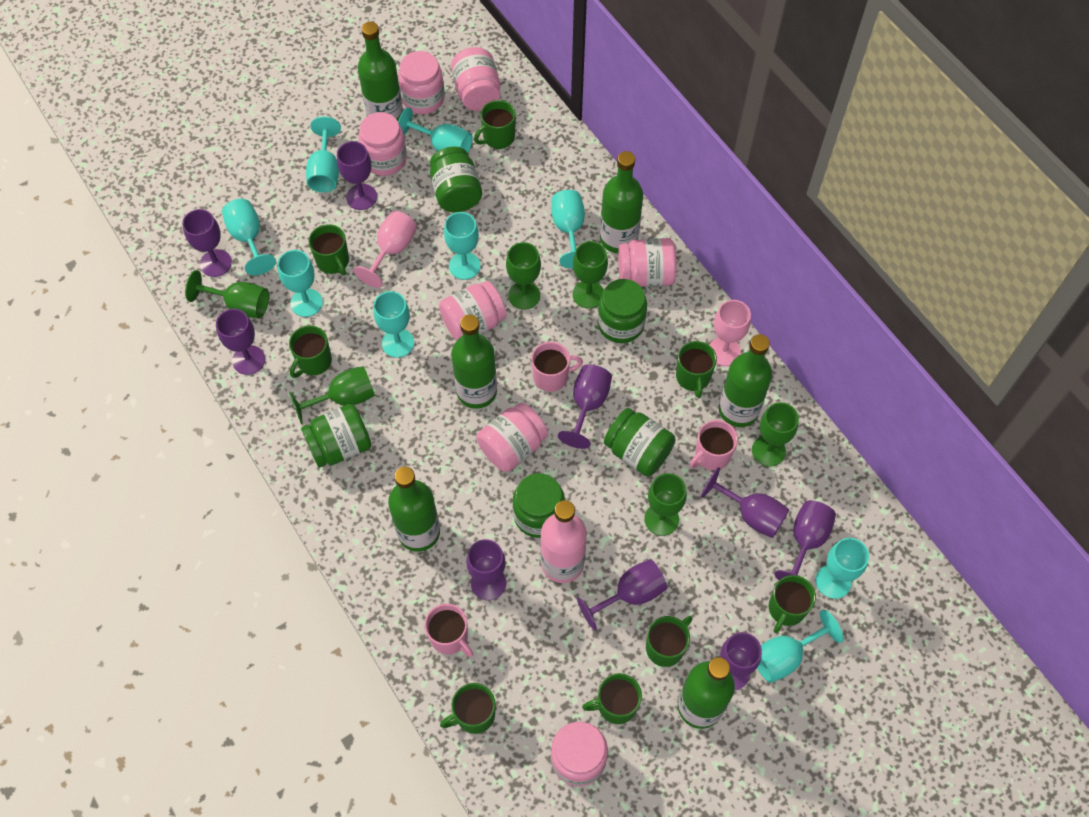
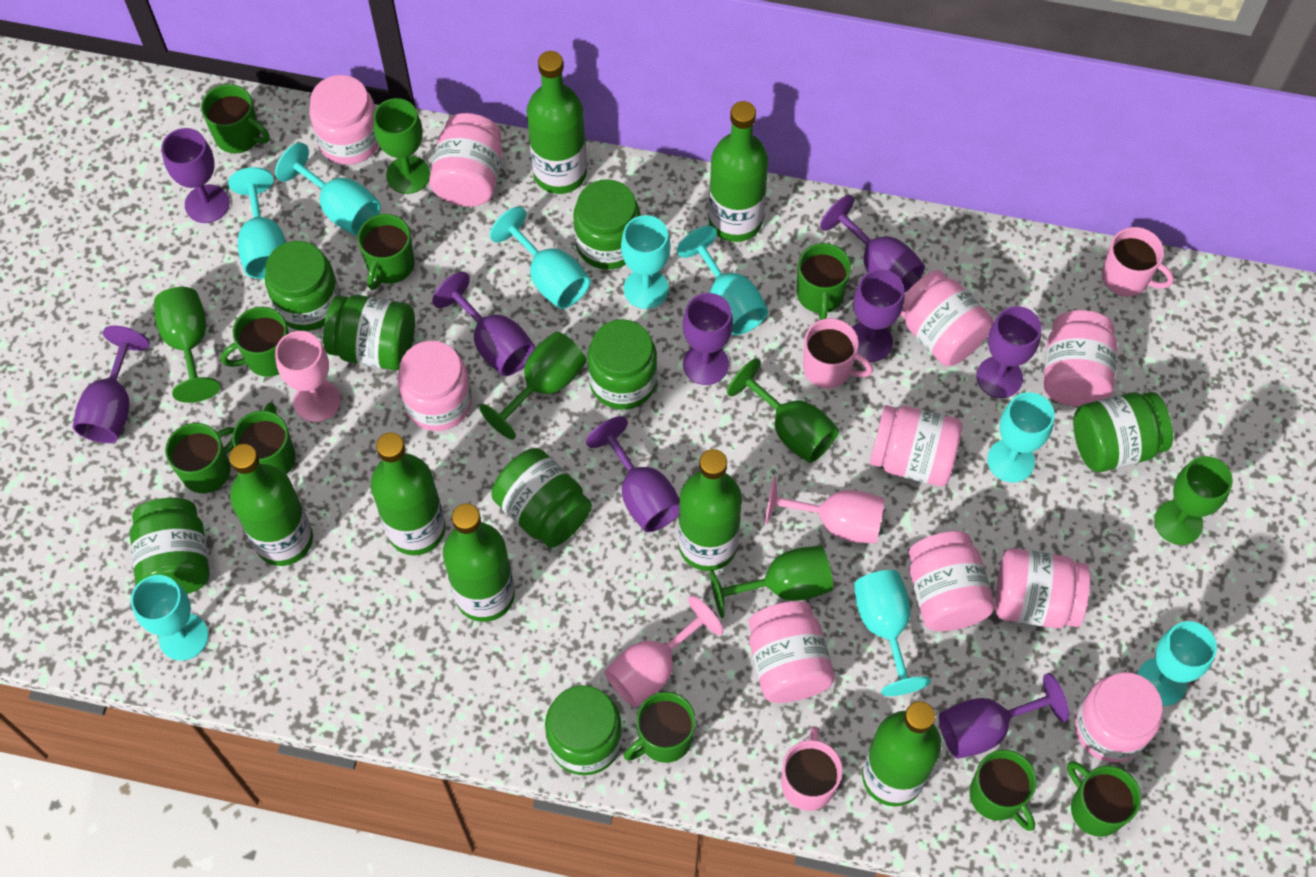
green bottle: 6 -> 7
green jar: 5 -> 8
green mug: 8 -> 9
pink bottle: 1 -> 0
pink goblet: 2 -> 3
pink jar: 7 -> 10

